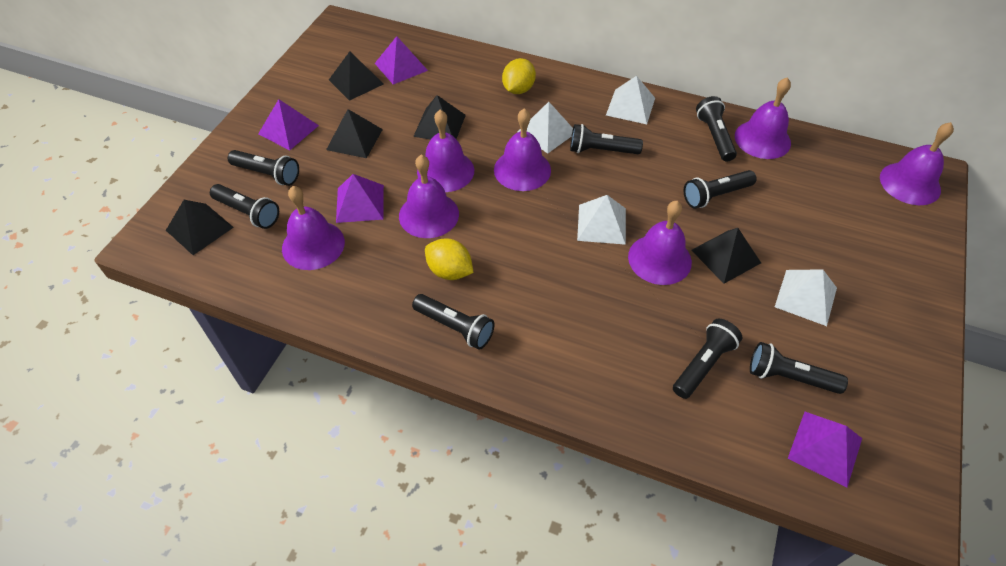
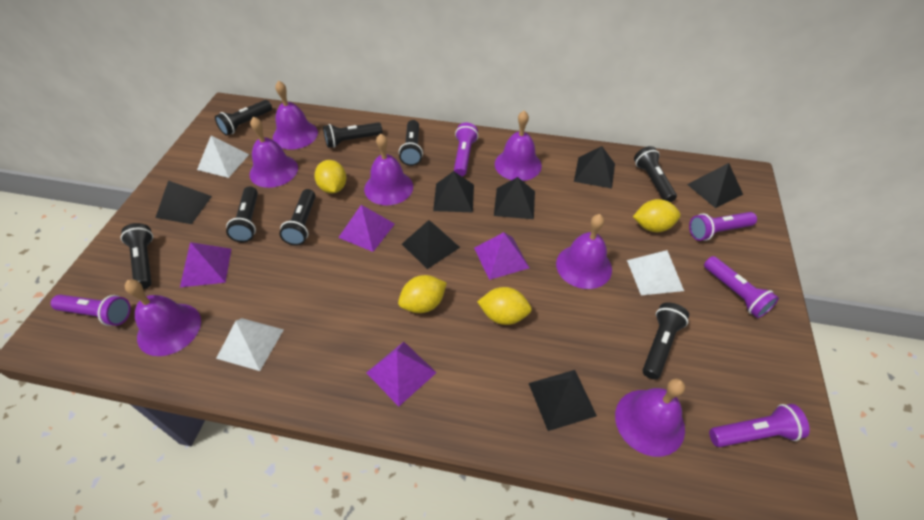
black pyramid: 5 -> 7
purple flashlight: 0 -> 5
white pyramid: 4 -> 3
yellow lemon: 2 -> 4

